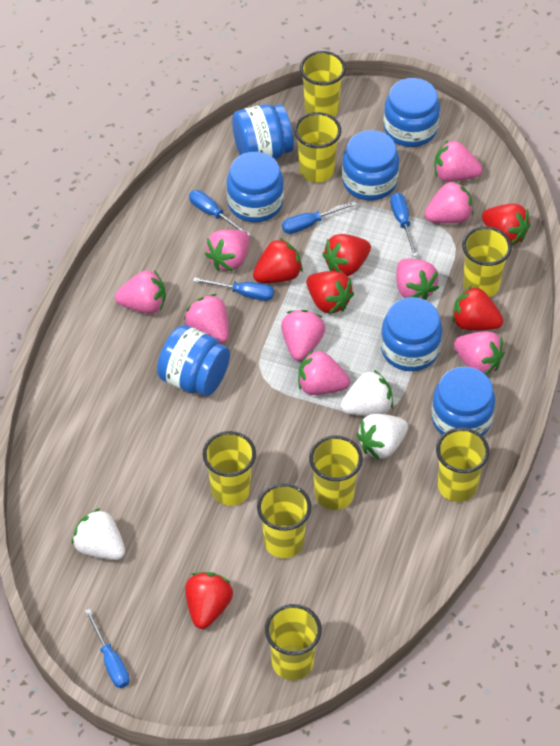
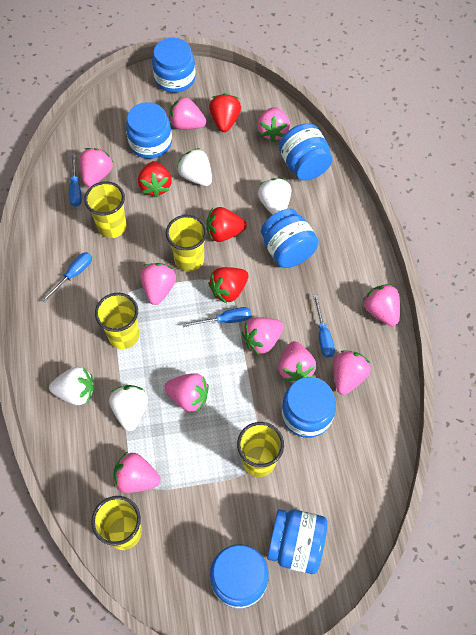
blue screwdriver: 5 -> 4
pink strawberry: 9 -> 10
red strawberry: 6 -> 4
white strawberry: 3 -> 4
yellow cup: 8 -> 5

